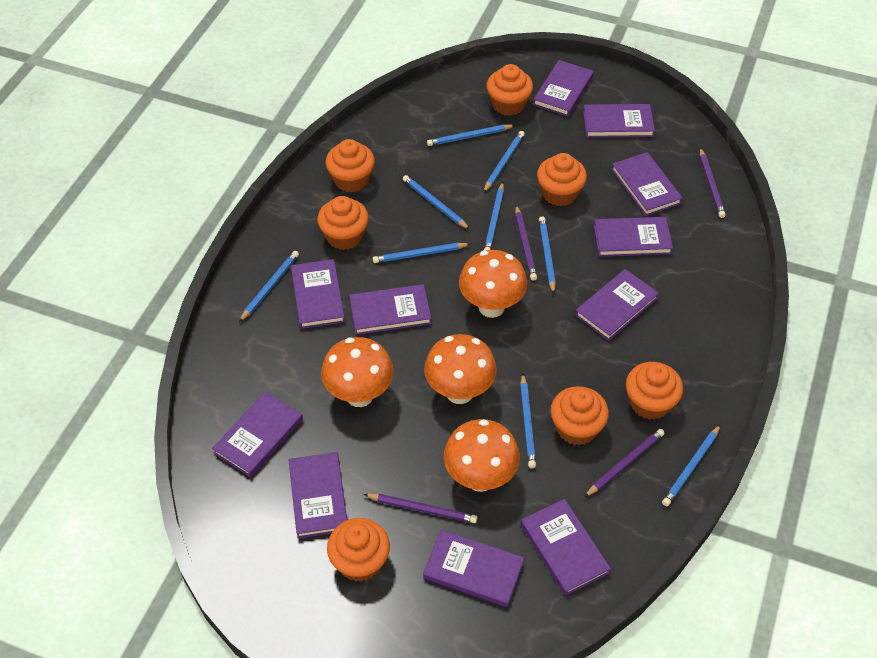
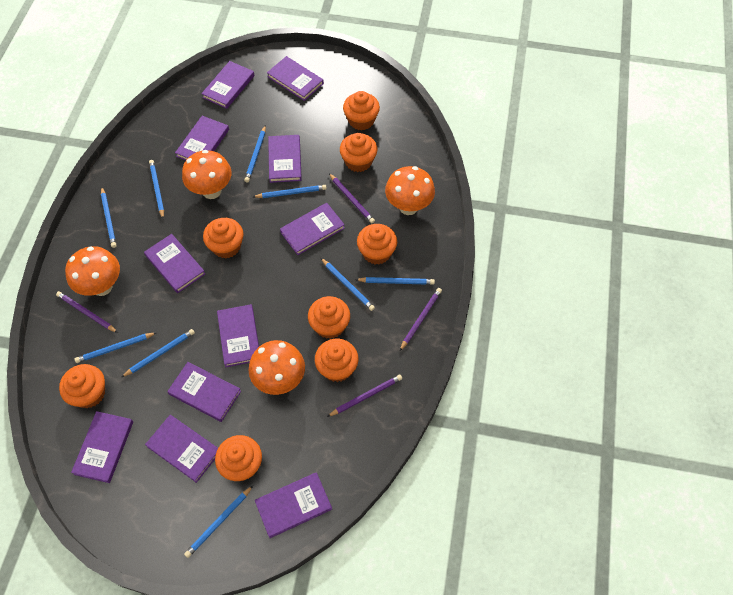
orange cupcake: 7 -> 8

